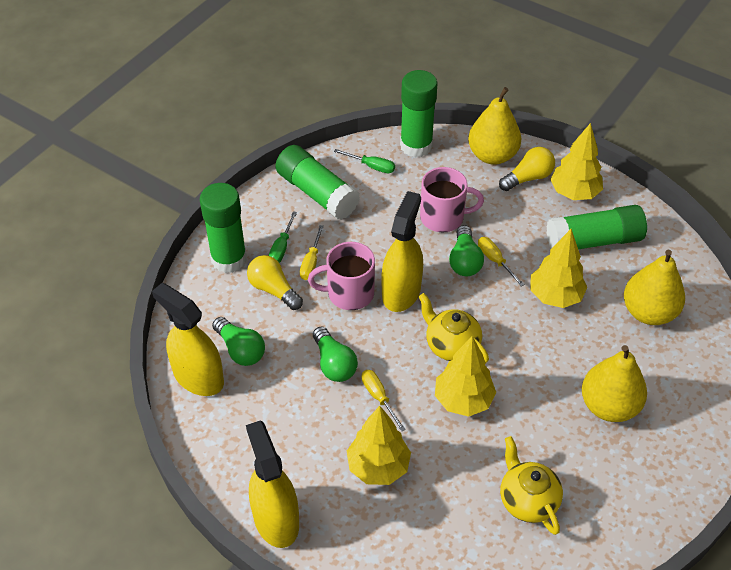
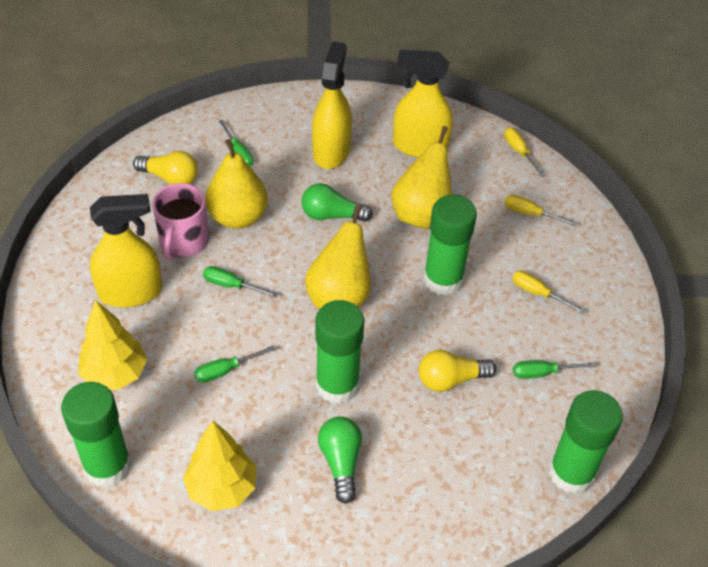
green light bulb: 3 -> 2
green screwdriver: 2 -> 4
pink mug: 2 -> 1
yellow teapot: 2 -> 0
yellow tree: 4 -> 2

